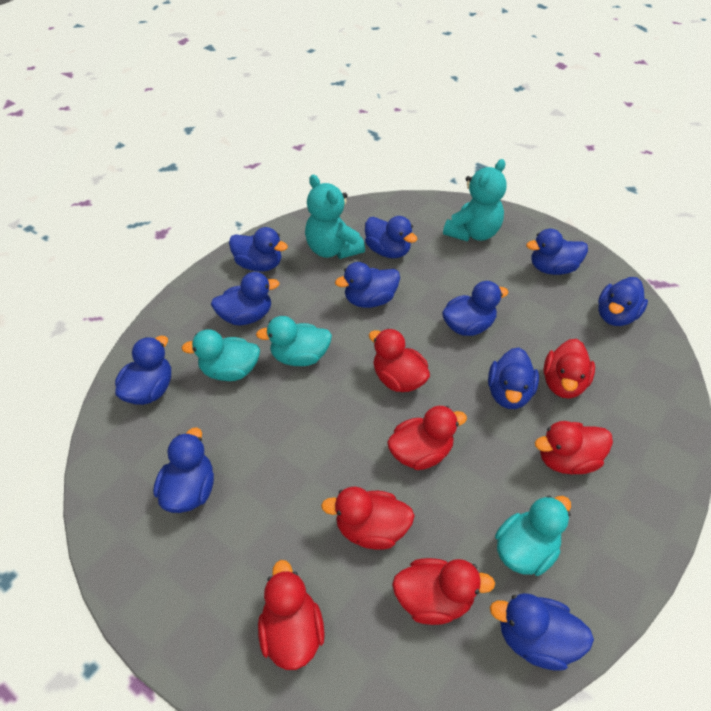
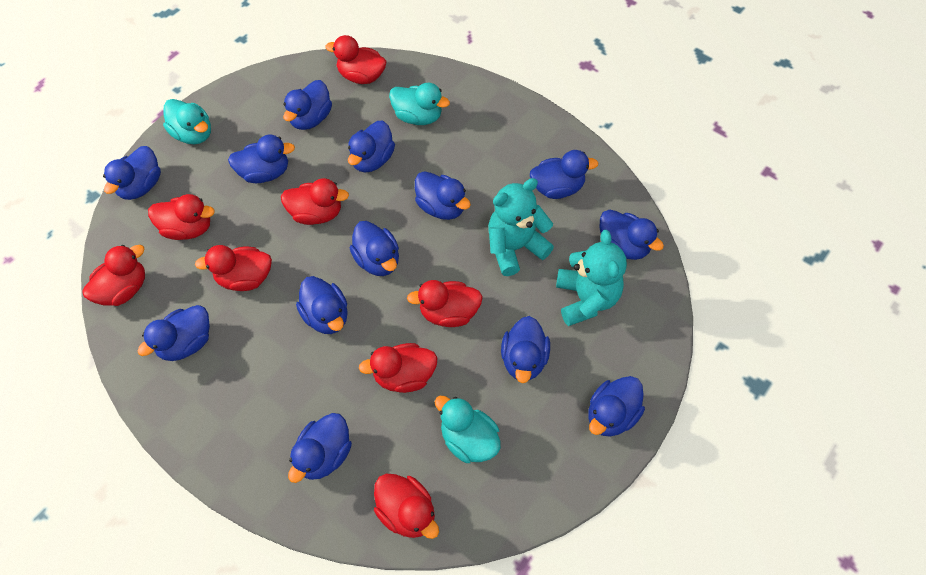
blue duck: 11 -> 13
red duck: 7 -> 8

